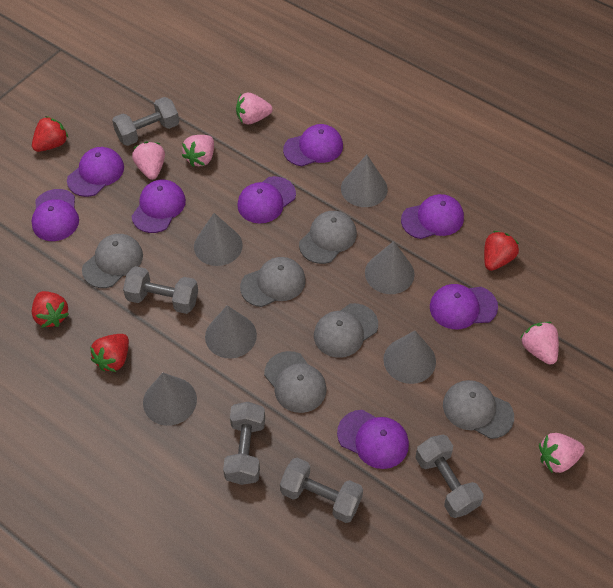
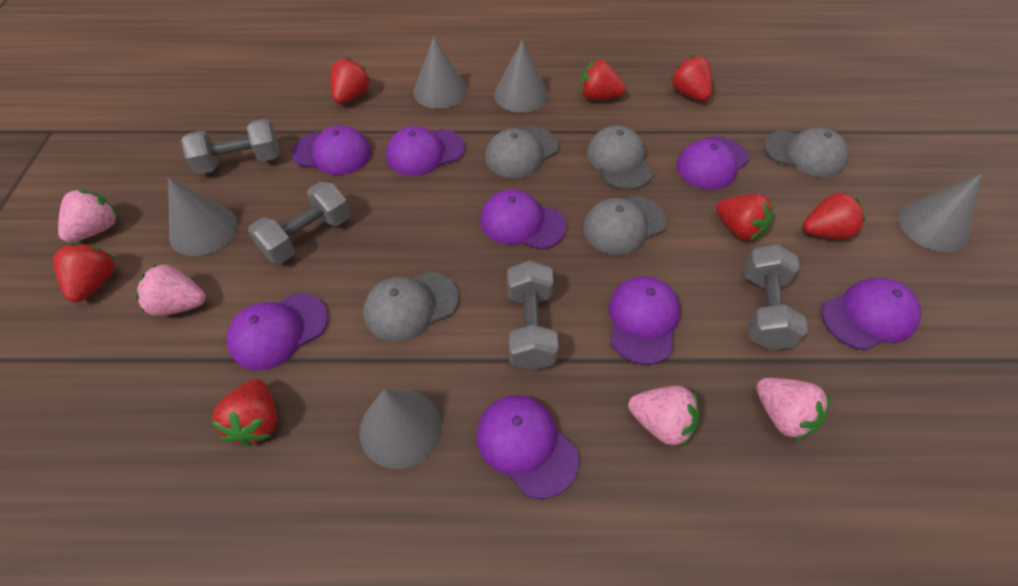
grey cap: 6 -> 5
grey cone: 6 -> 5
grey dumbbell: 5 -> 4
pink strawberry: 5 -> 4
red strawberry: 4 -> 7

